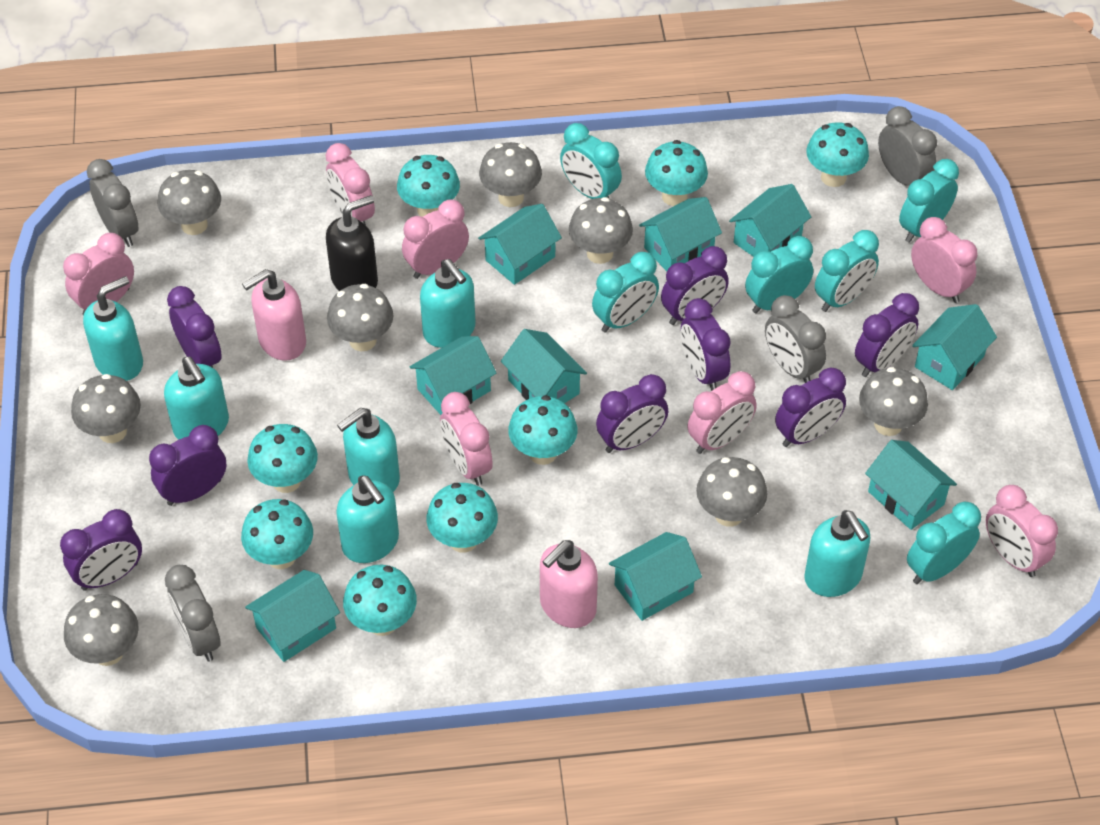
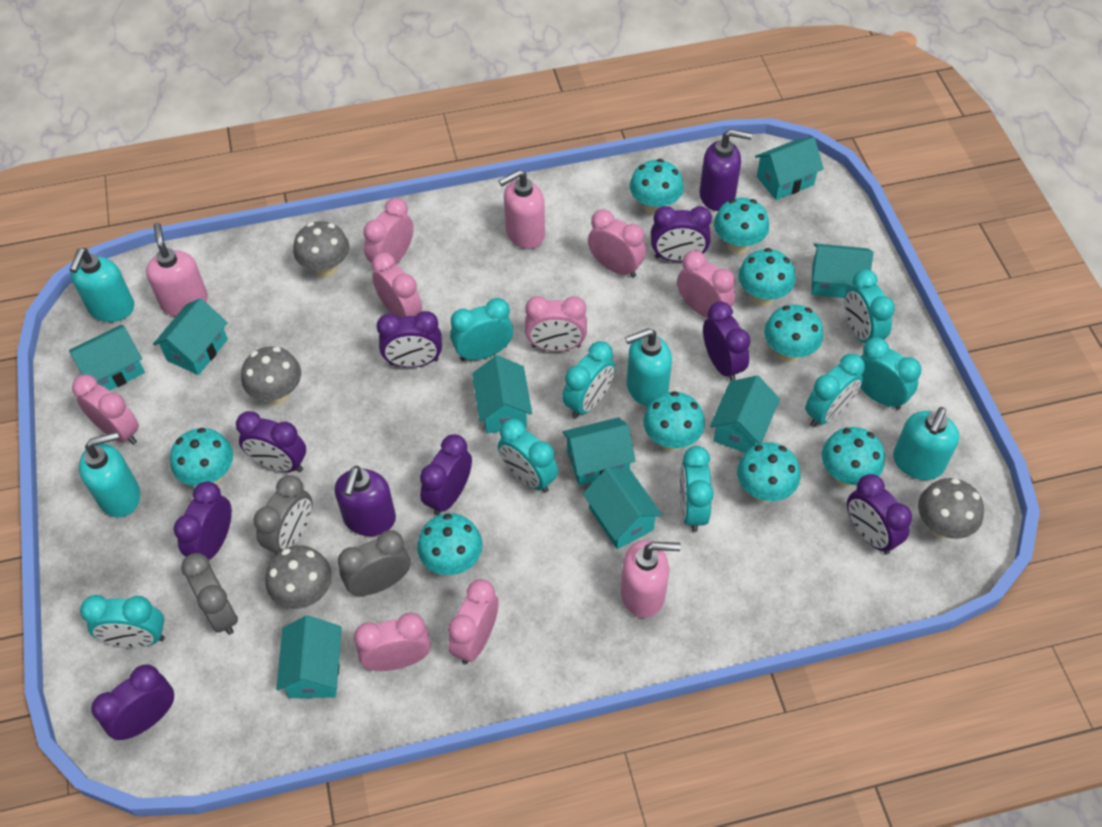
black soap dispenser: 1 -> 0
grey clock: 4 -> 3
grey mushroom: 8 -> 4
pink clock: 7 -> 8
pink soap dispenser: 2 -> 3
purple soap dispenser: 0 -> 2
turquoise clock: 6 -> 8
turquoise mushroom: 8 -> 9
turquoise soap dispenser: 6 -> 4

